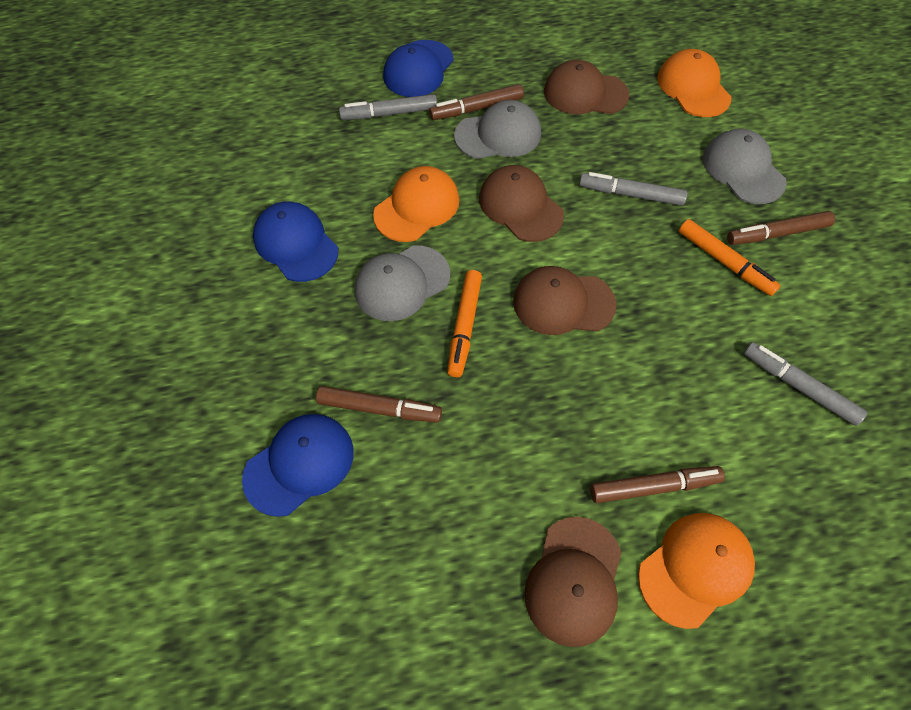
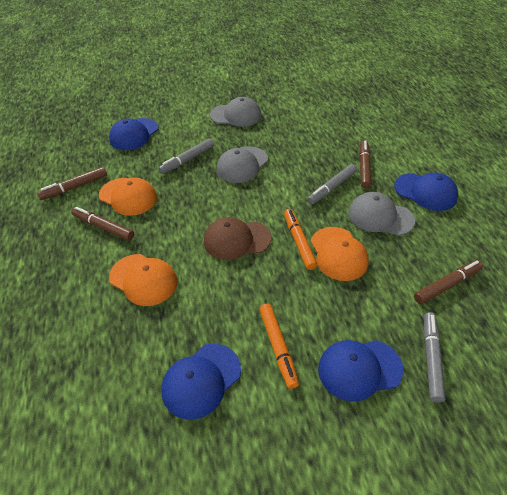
blue cap: 3 -> 4
brown cap: 4 -> 1

